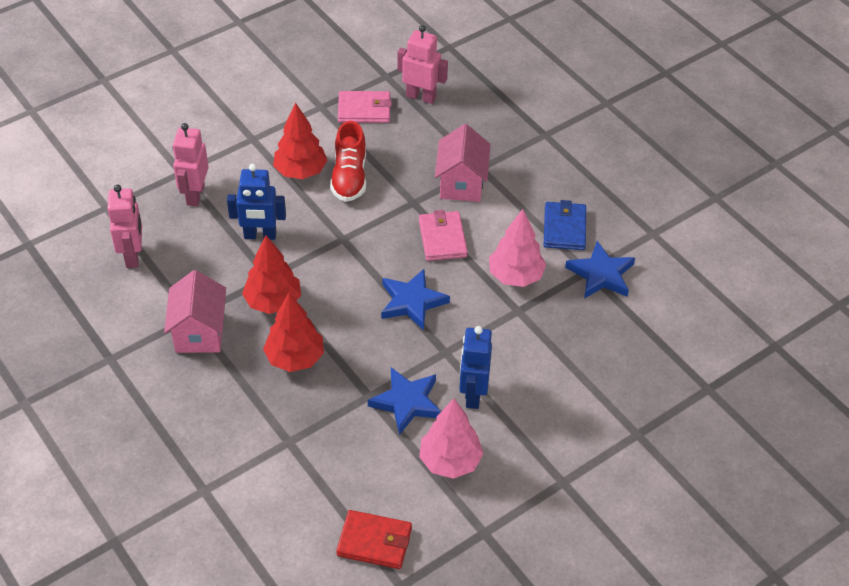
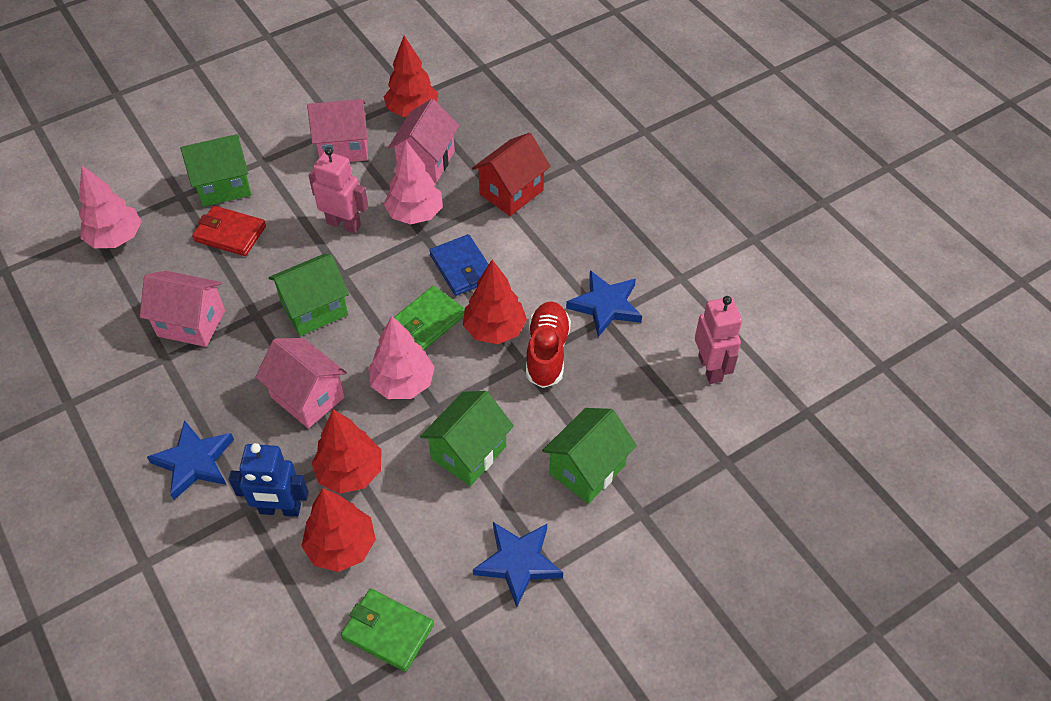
blue robot: 2 -> 1
green house: 0 -> 4
green wallet: 0 -> 2
pink house: 2 -> 4
pink robot: 3 -> 2
pink tree: 2 -> 3
pink wallet: 2 -> 0
red house: 0 -> 1
red tree: 3 -> 4

